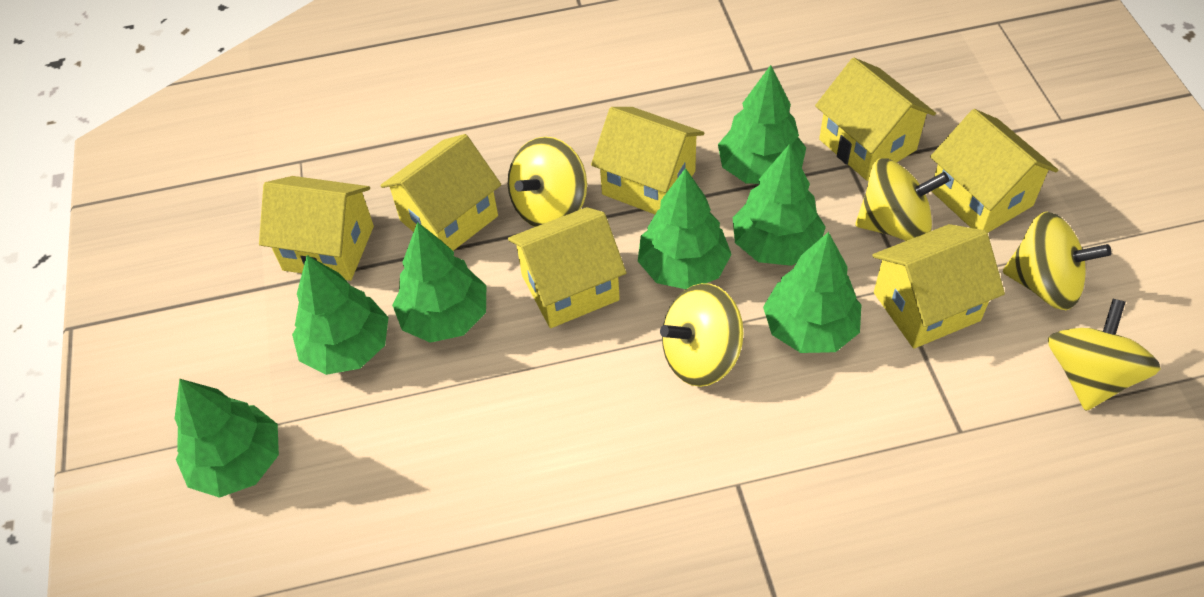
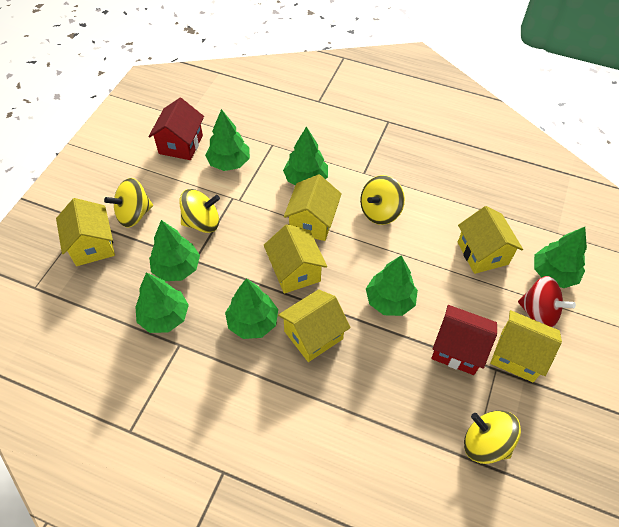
red house: 0 -> 2
red spinning top: 0 -> 1
yellow house: 7 -> 6
yellow spinning top: 5 -> 4

